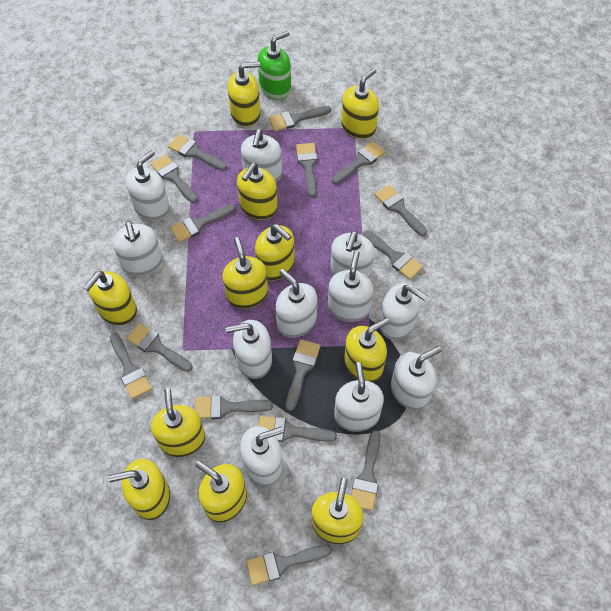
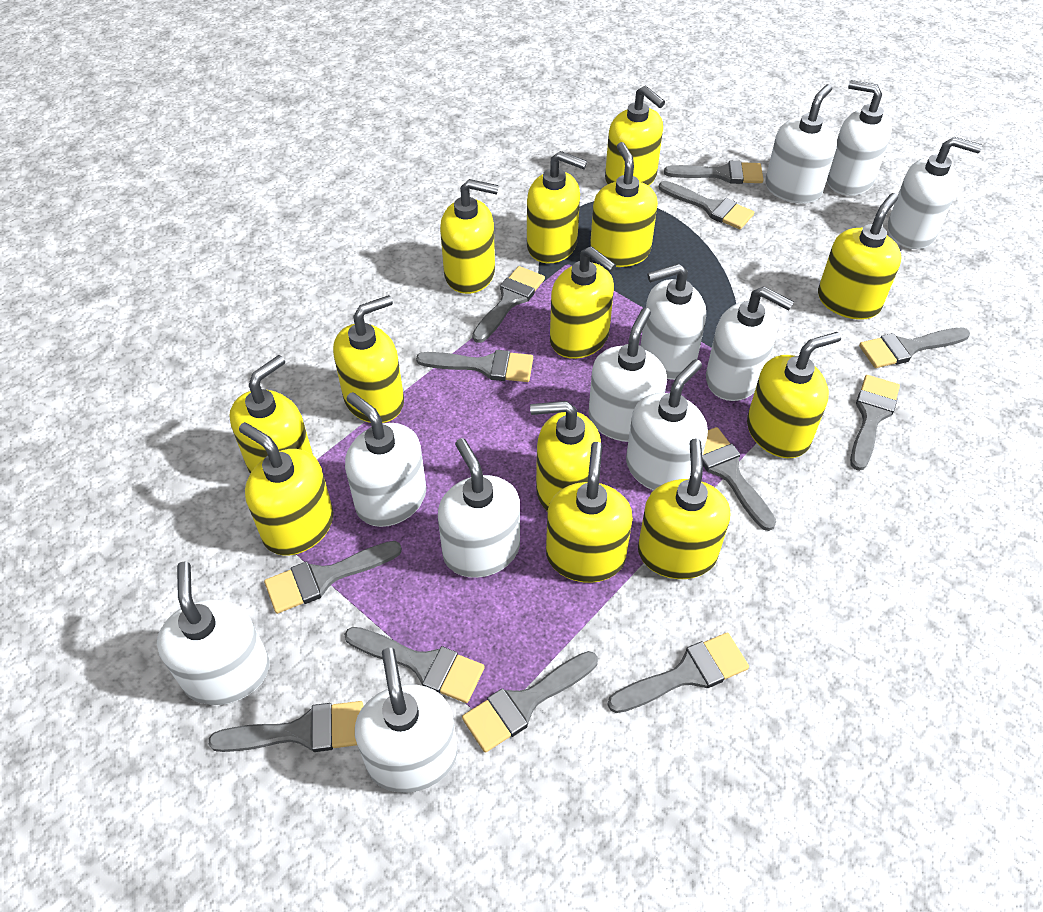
green soap dispenser: 1 -> 0
grey brush: 15 -> 12
yellow soap dispenser: 11 -> 13

